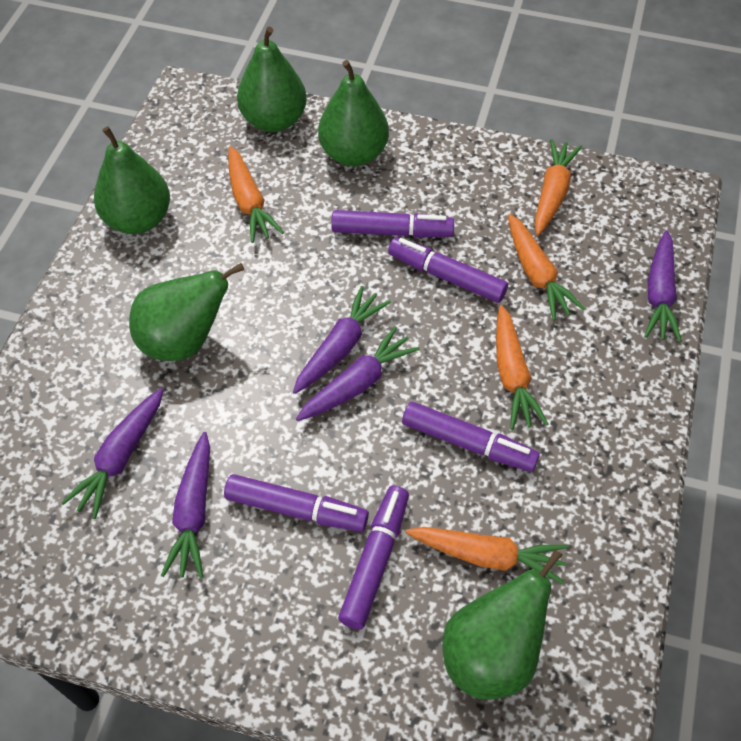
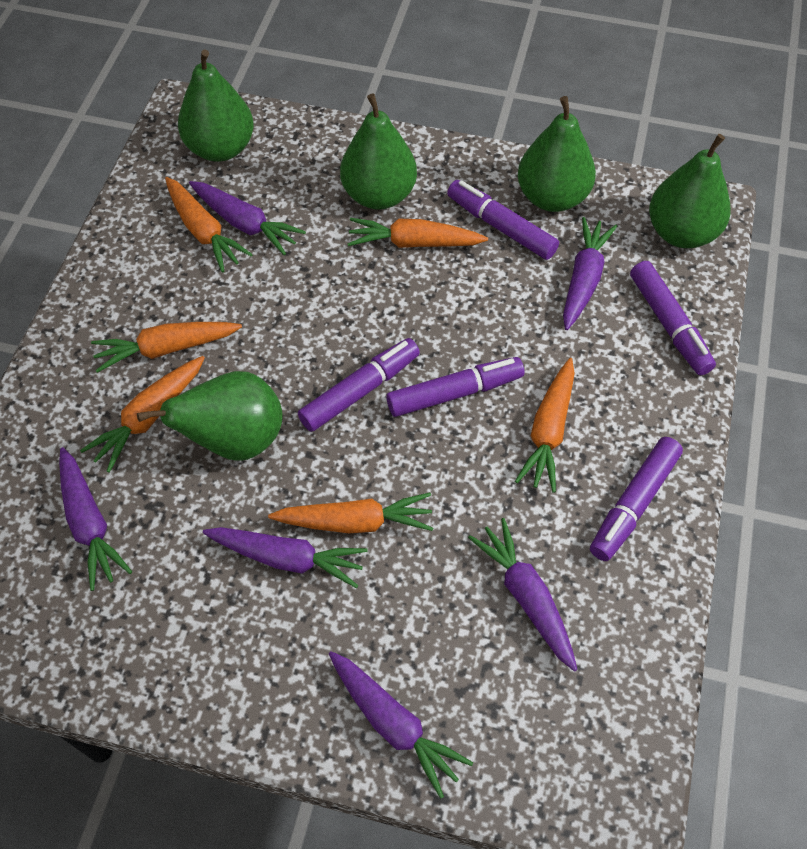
orange carrot: 5 -> 6
purple carrot: 5 -> 6

